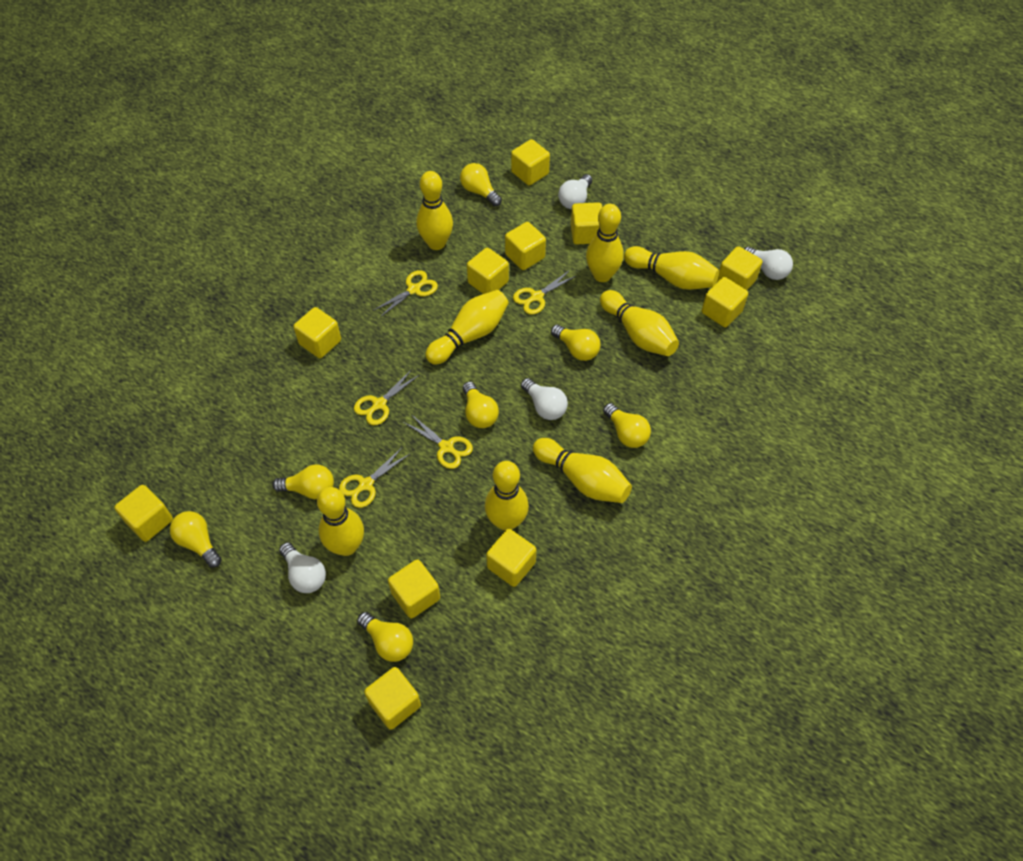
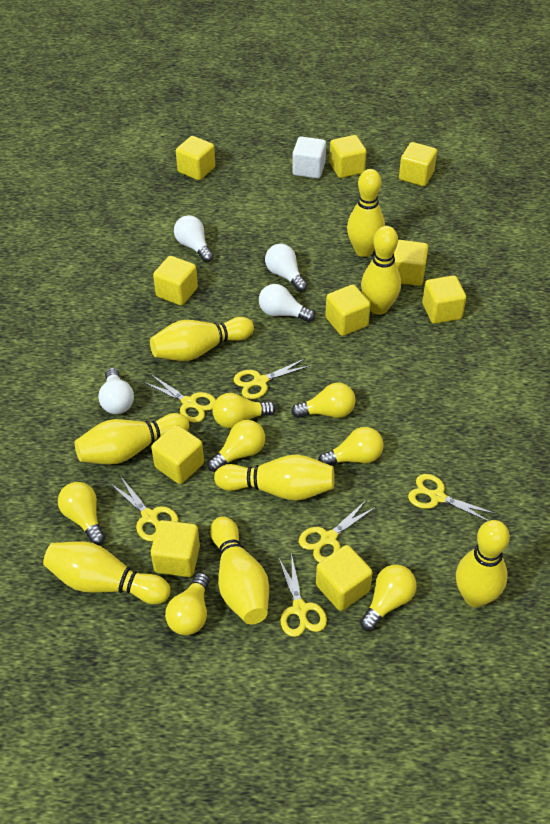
white cube: 0 -> 1
yellow cube: 11 -> 10
yellow scissors: 5 -> 6

